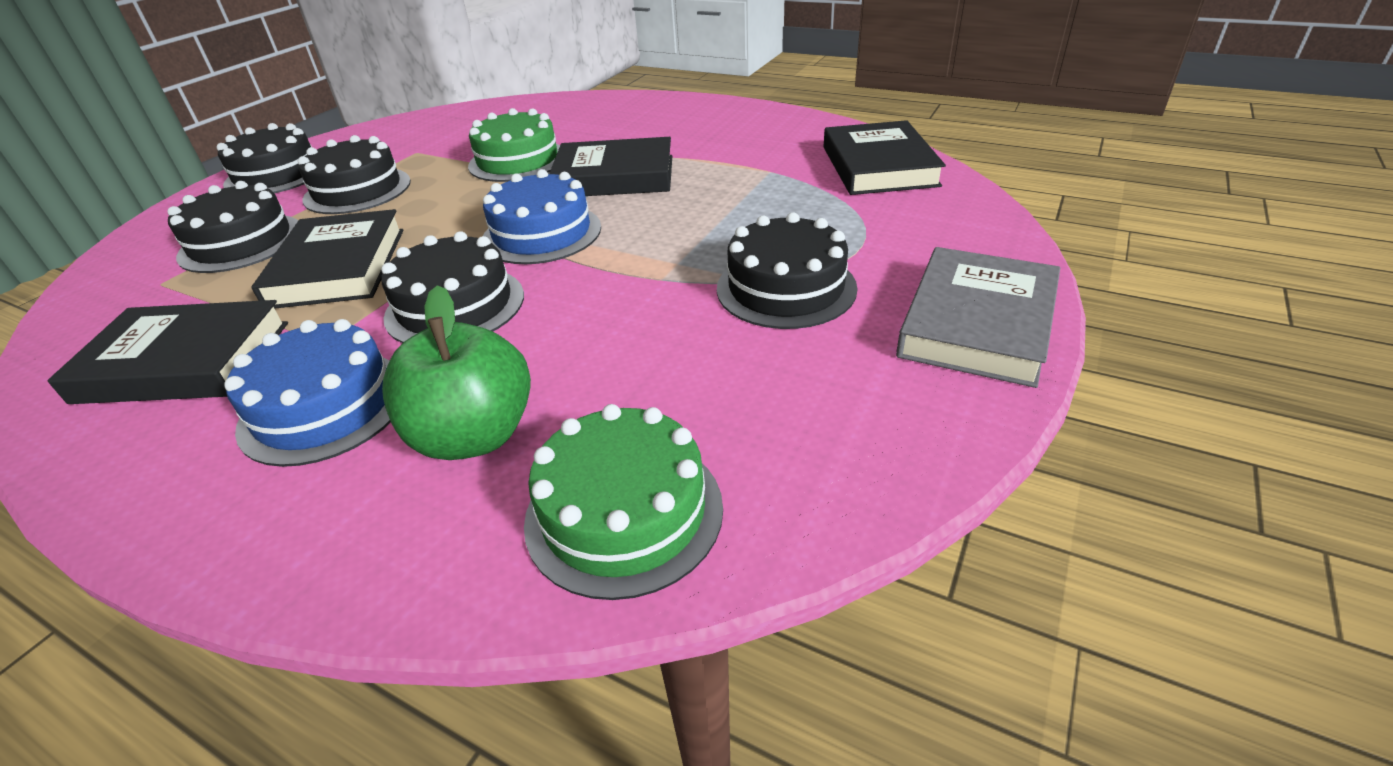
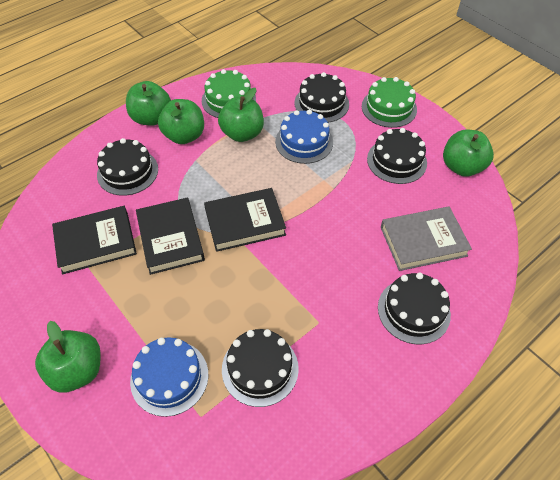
black book: 4 -> 3
green apple: 1 -> 5

